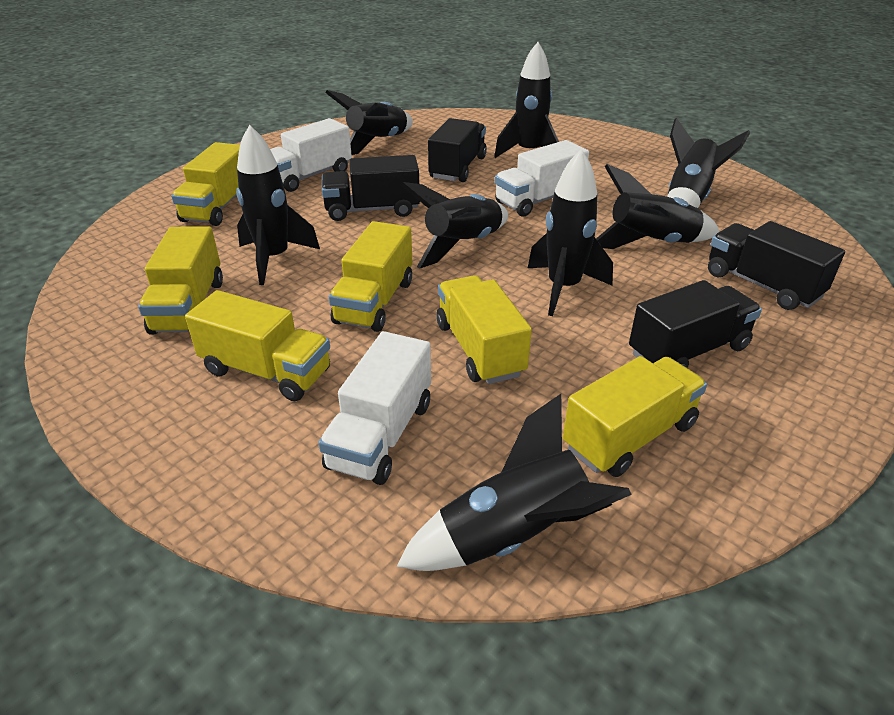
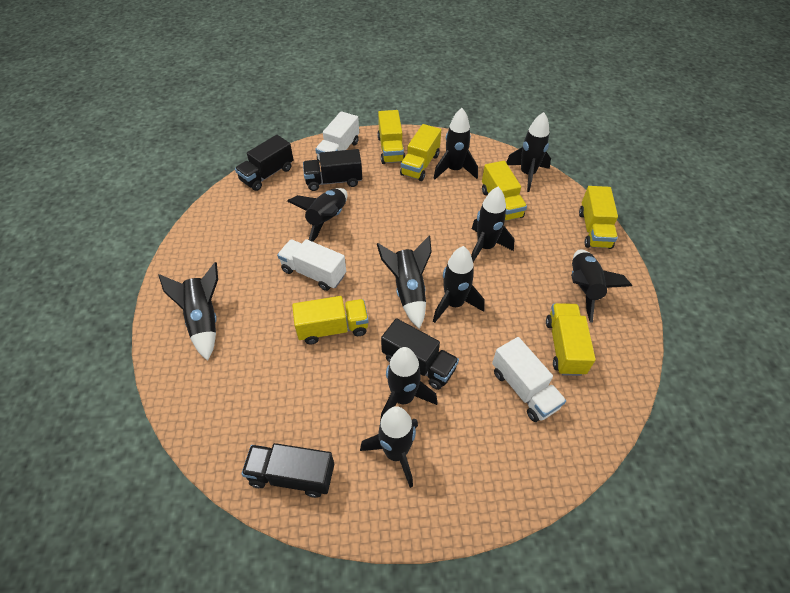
black rocket: 8 -> 10

